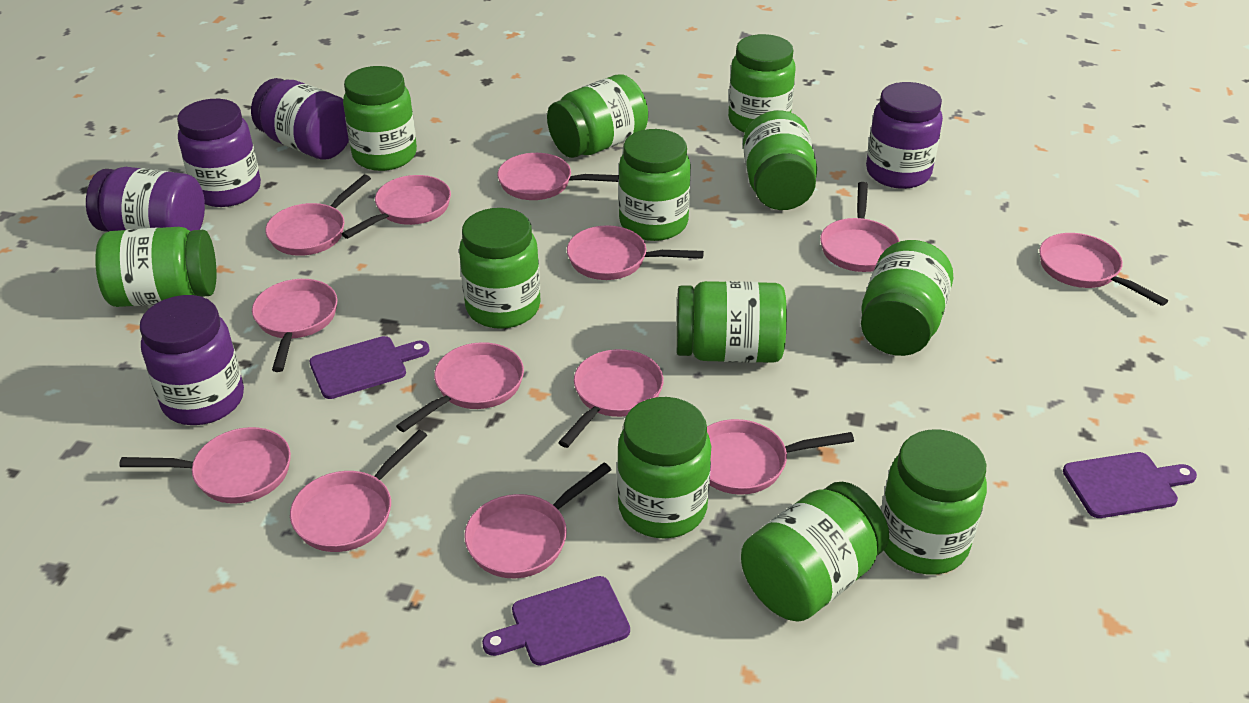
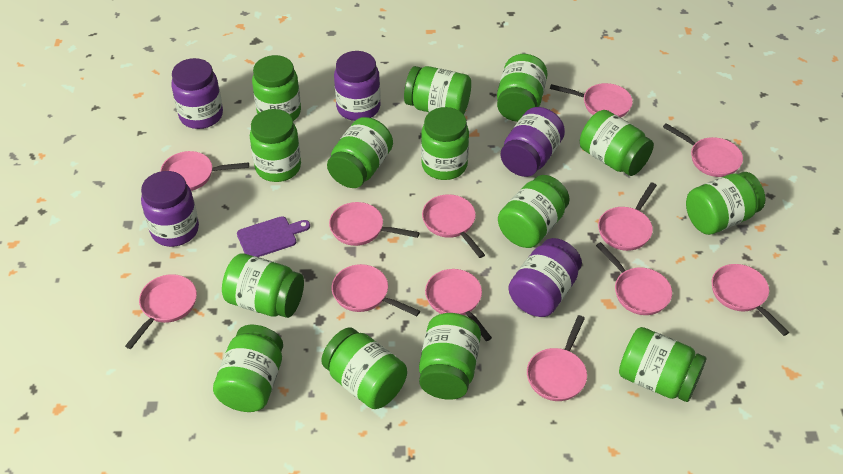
green jar: 12 -> 14
pink pan: 13 -> 12
purple cutting board: 3 -> 1

